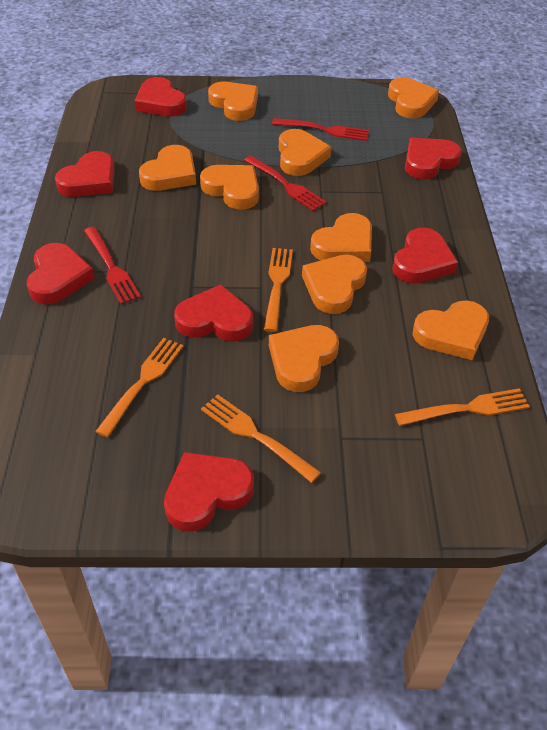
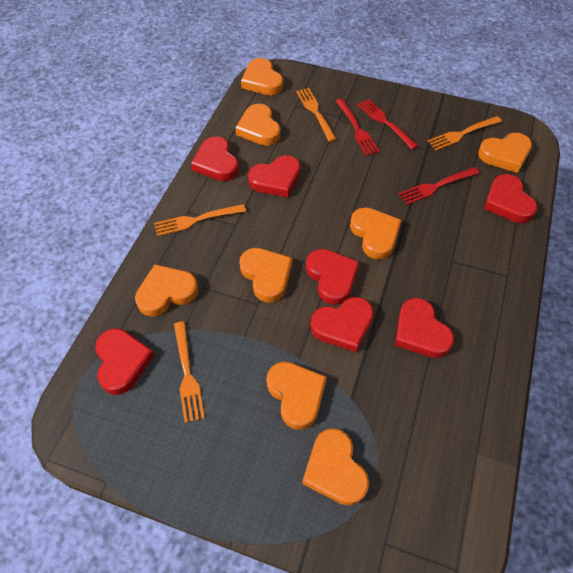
orange heart: 9 -> 8

